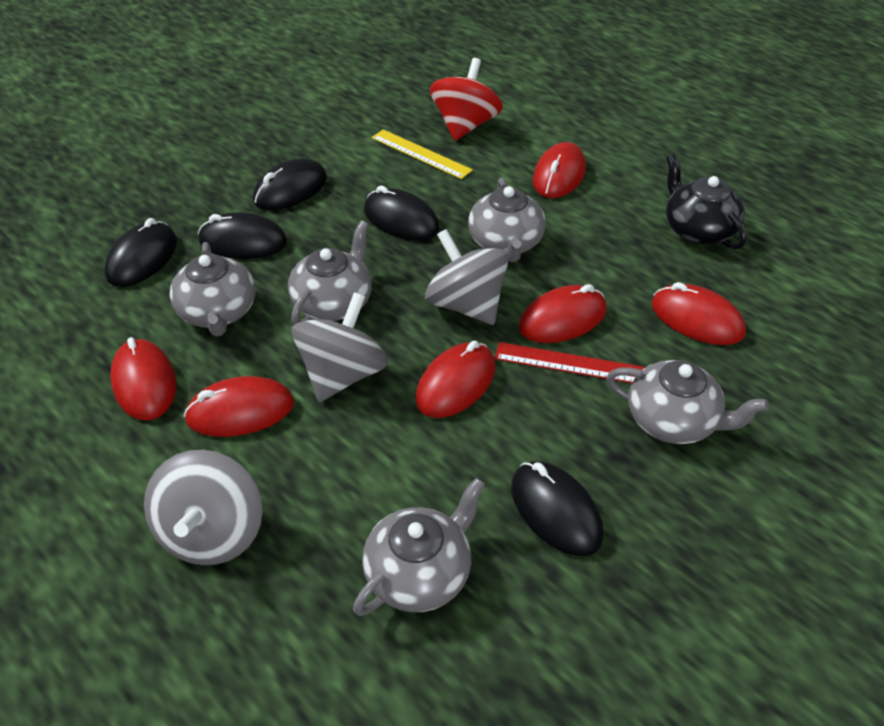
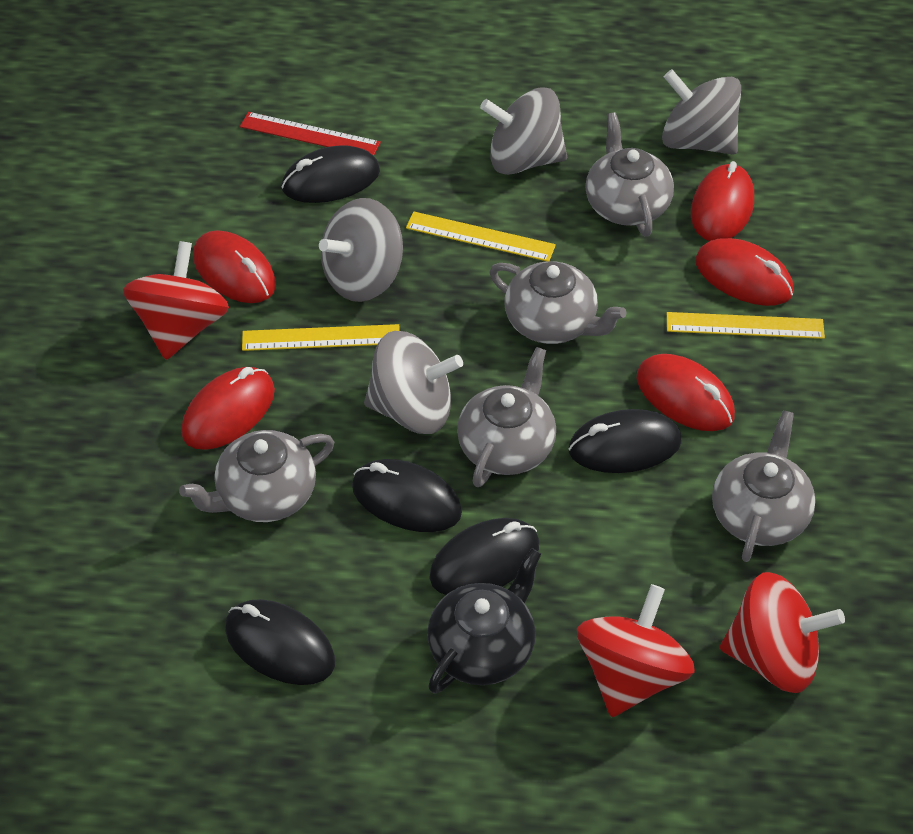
grey spinning top: 3 -> 4
red mouse: 6 -> 5
red spinning top: 1 -> 3
yellow ruler: 1 -> 3

